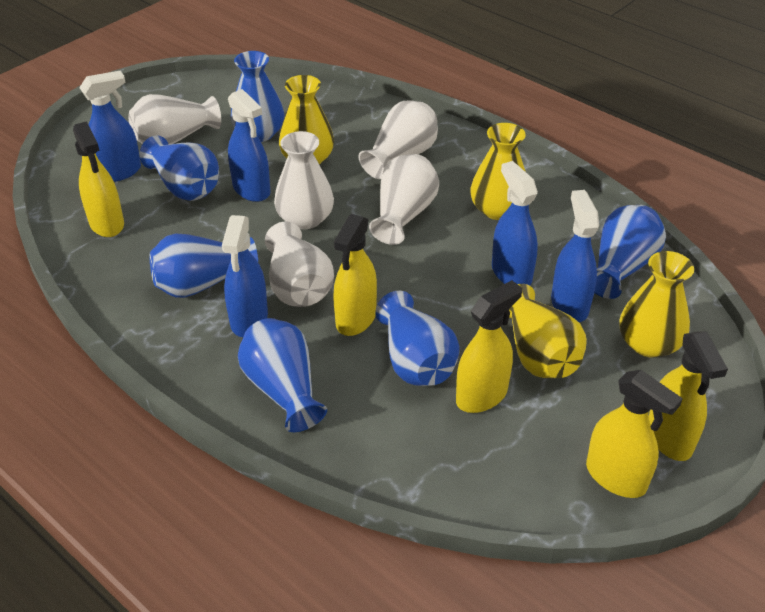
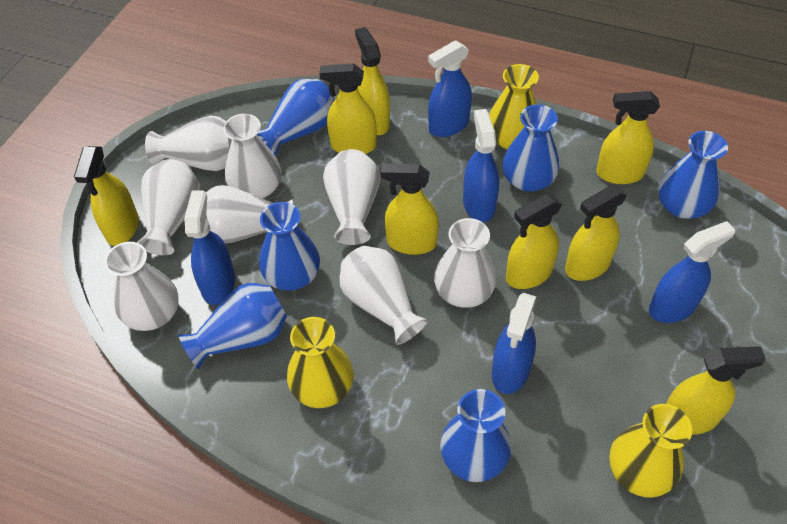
white vase: 5 -> 8
yellow spray bottle: 5 -> 8
yellow vase: 4 -> 3

